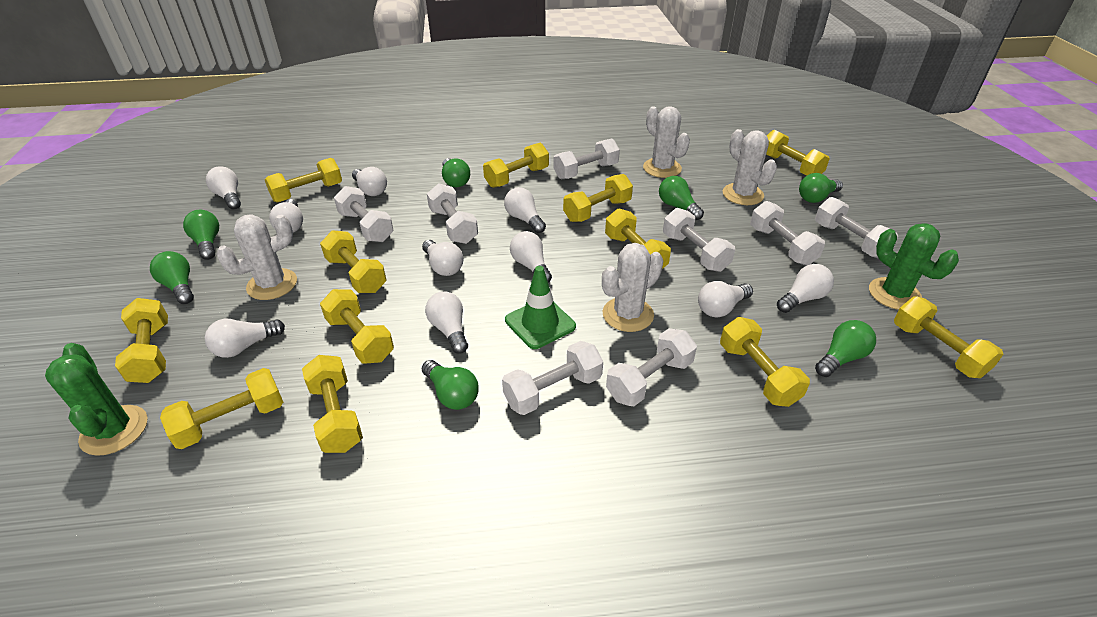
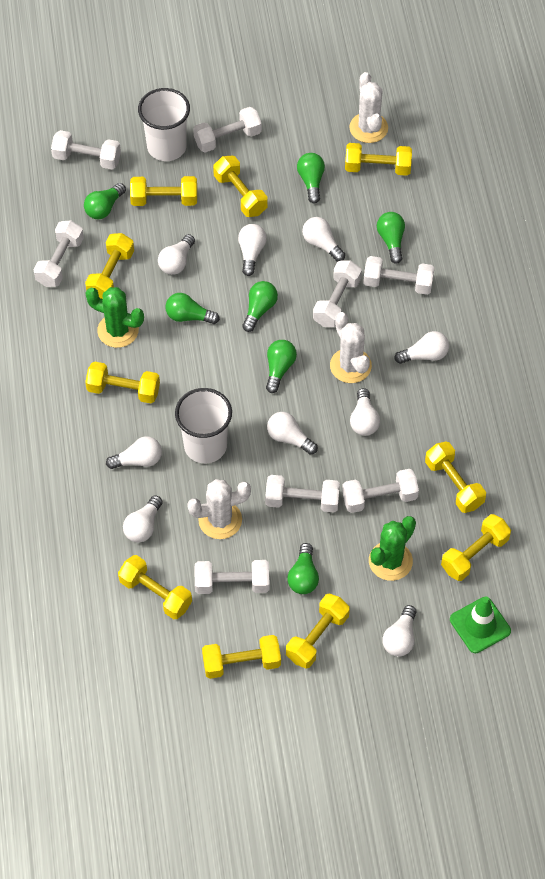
white cactus: 4 -> 3
white cup: 0 -> 2
white light bulb: 10 -> 9
yellow dumbbell: 12 -> 10

